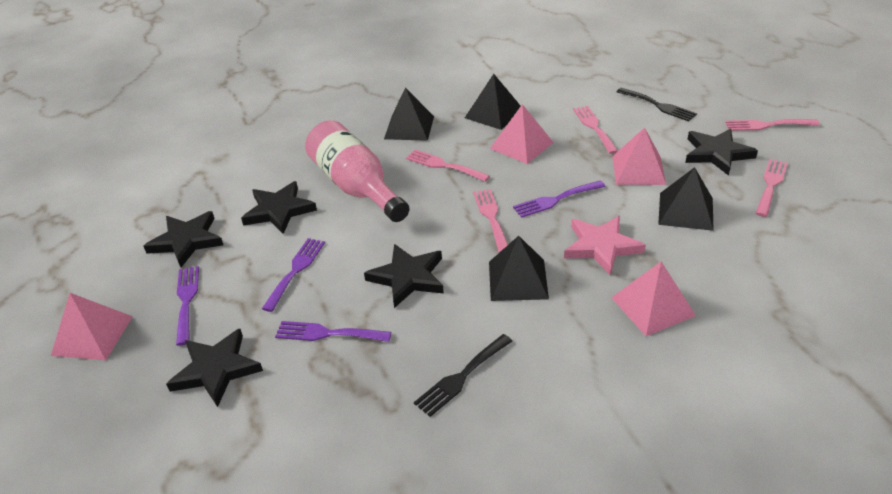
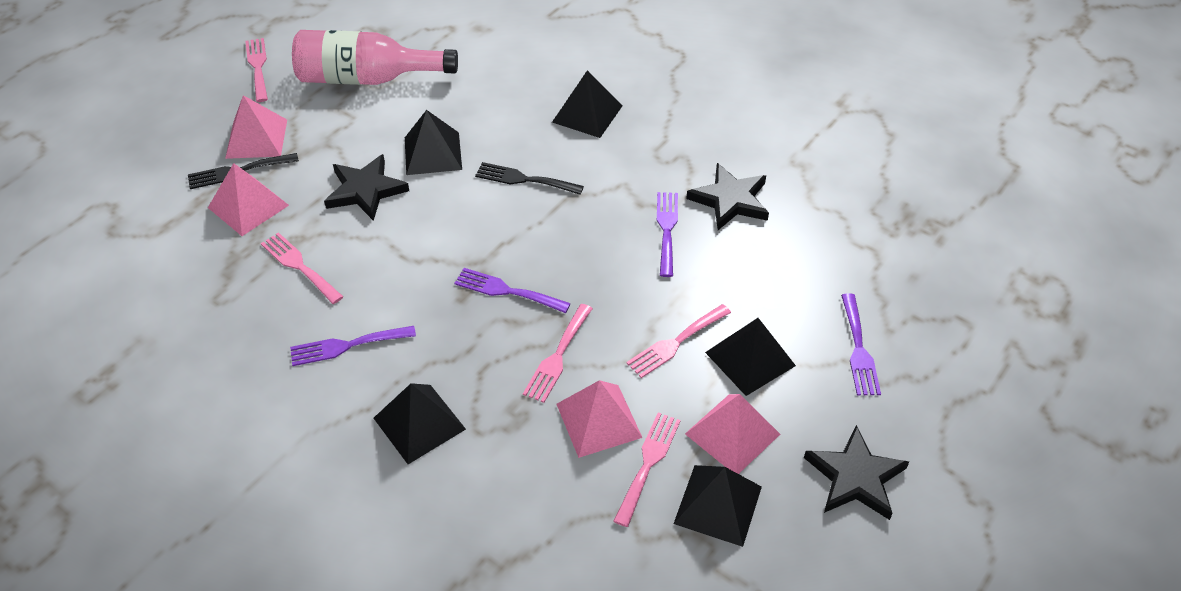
black pyramid: 4 -> 5
black star: 5 -> 3
pink star: 1 -> 0

